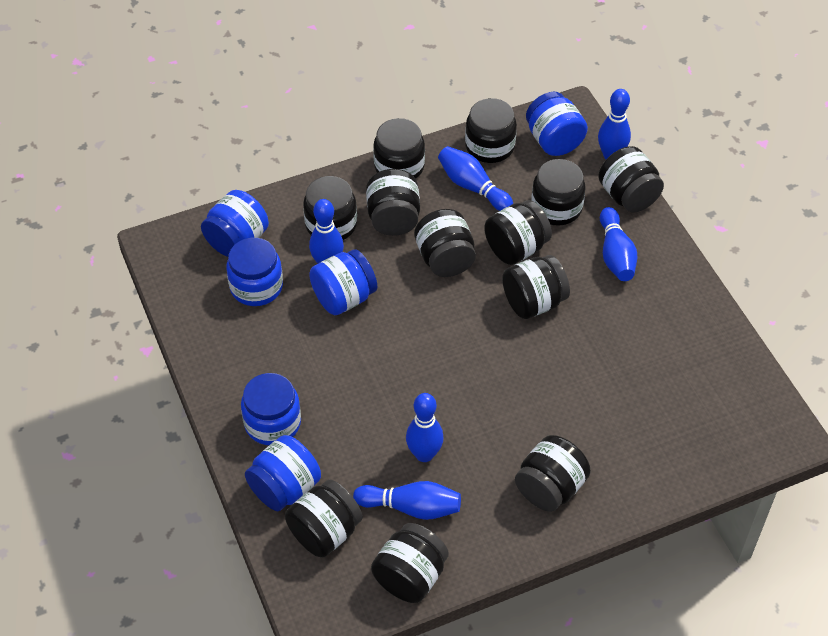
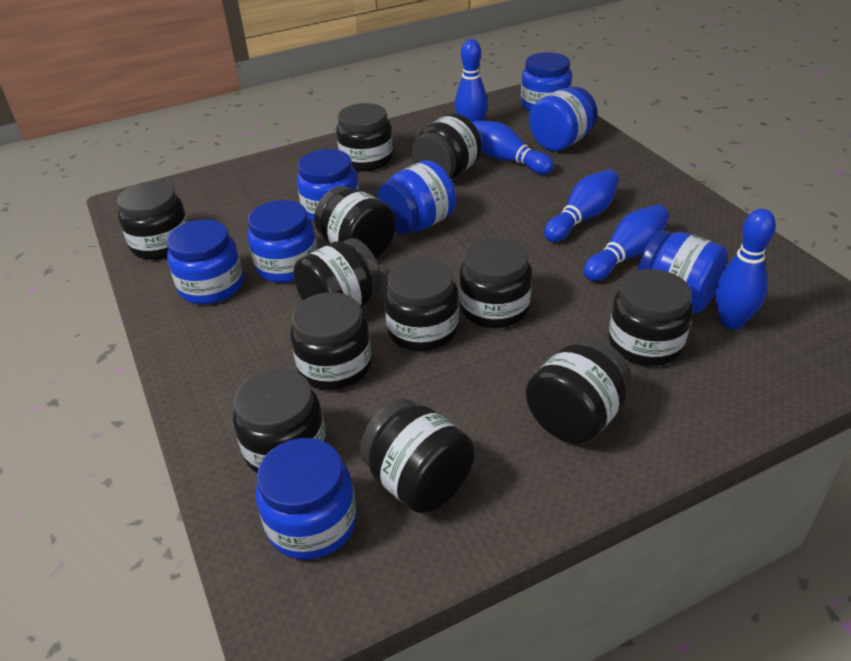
blue bowling pin: 6 -> 5
blue jar: 6 -> 8

